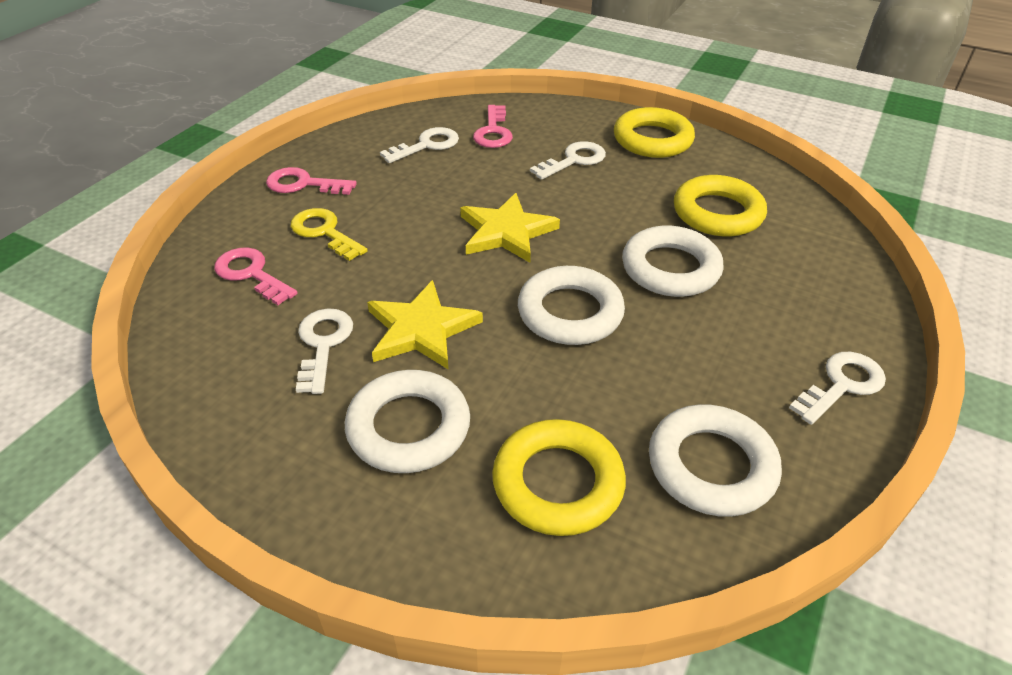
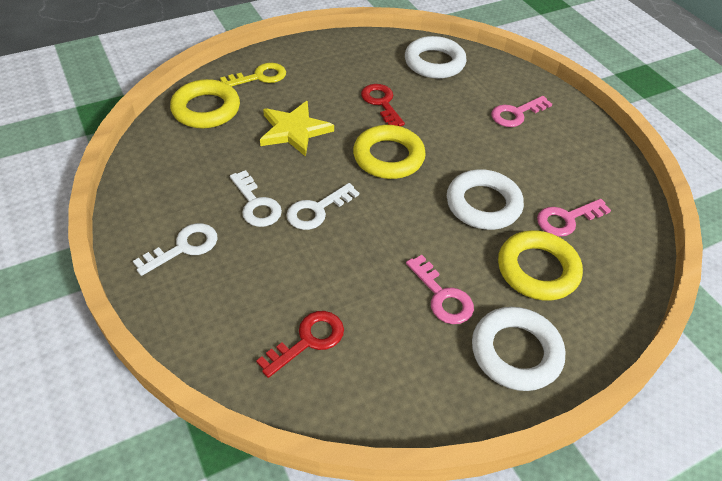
red key: 0 -> 2
white key: 4 -> 3
white ring: 4 -> 3
yellow star: 2 -> 1

